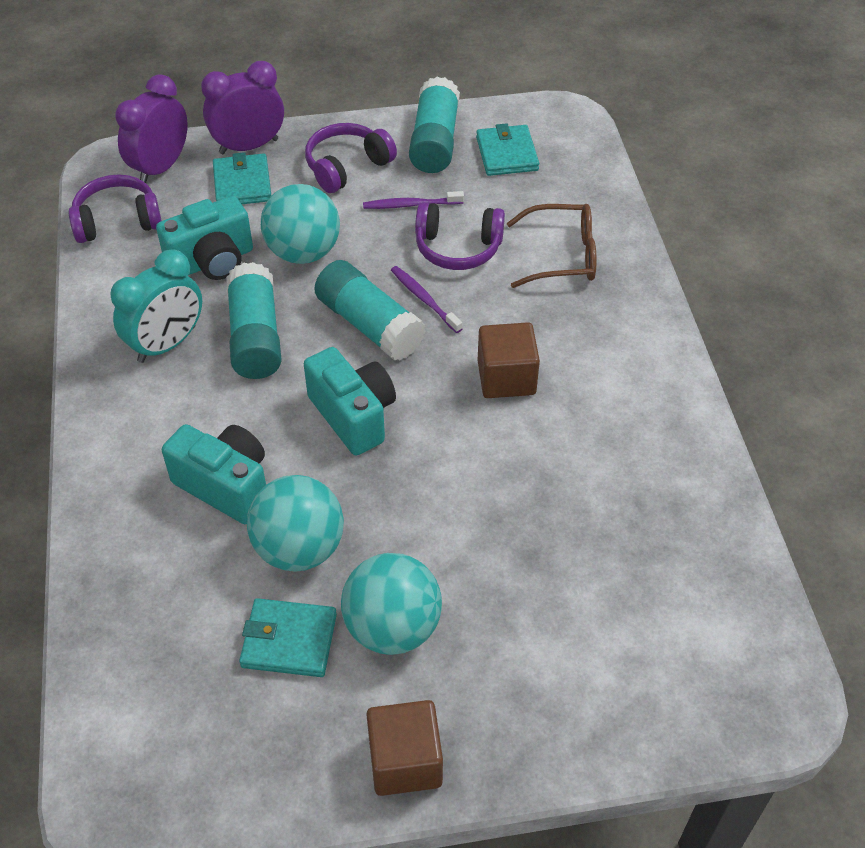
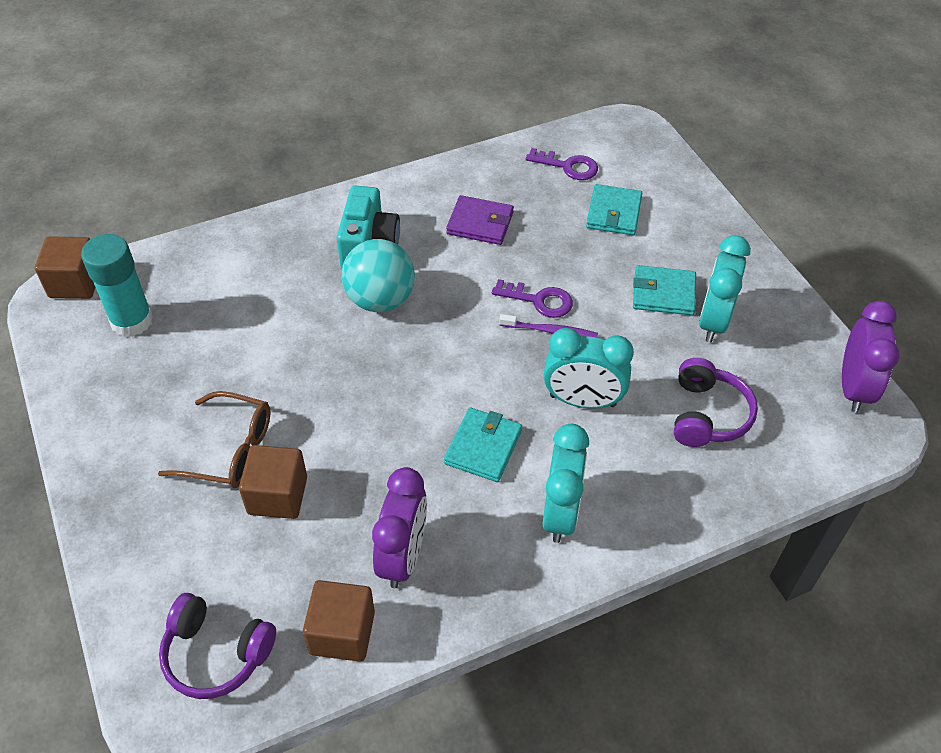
brown cube: 2 -> 3
purple headphones: 3 -> 2
purple key: 0 -> 2
purple toothbrush: 2 -> 1
purple wallet: 0 -> 1
turquoise ball: 3 -> 1
turquoise camera: 3 -> 1
turquoise clock: 1 -> 3
turquoise glue stick: 3 -> 1

